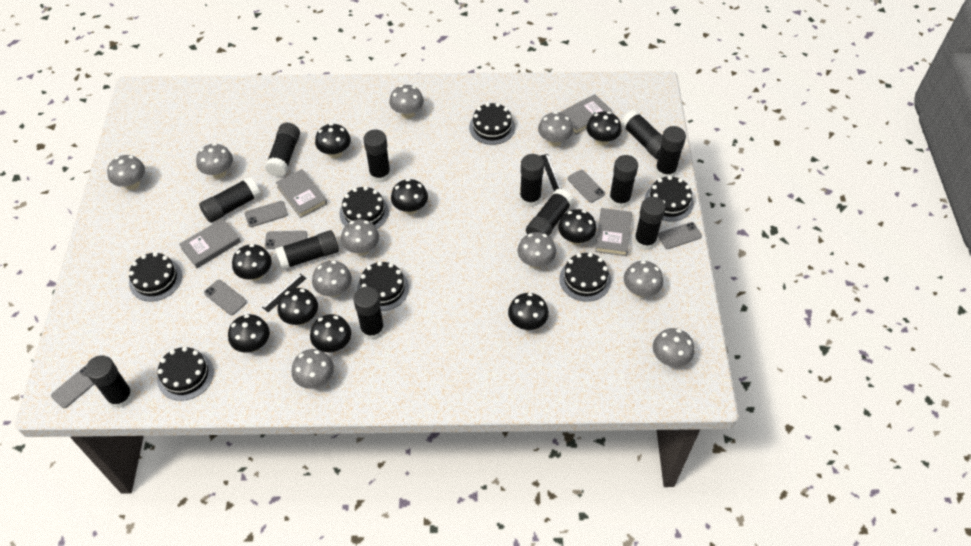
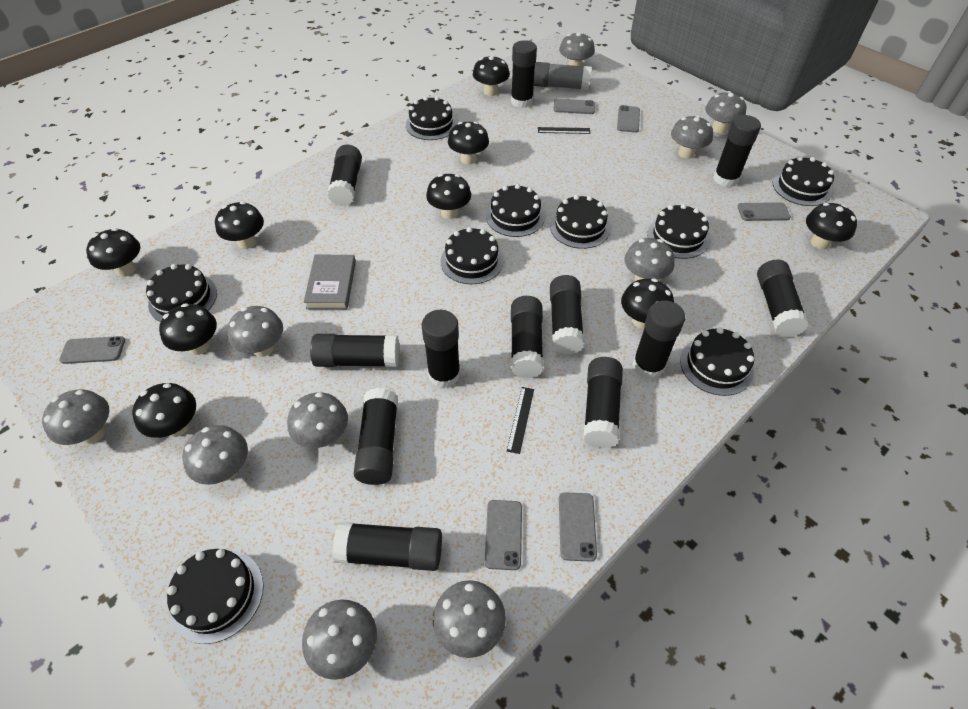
black cake: 7 -> 9
grey book: 4 -> 1
grey glue stick: 0 -> 1

